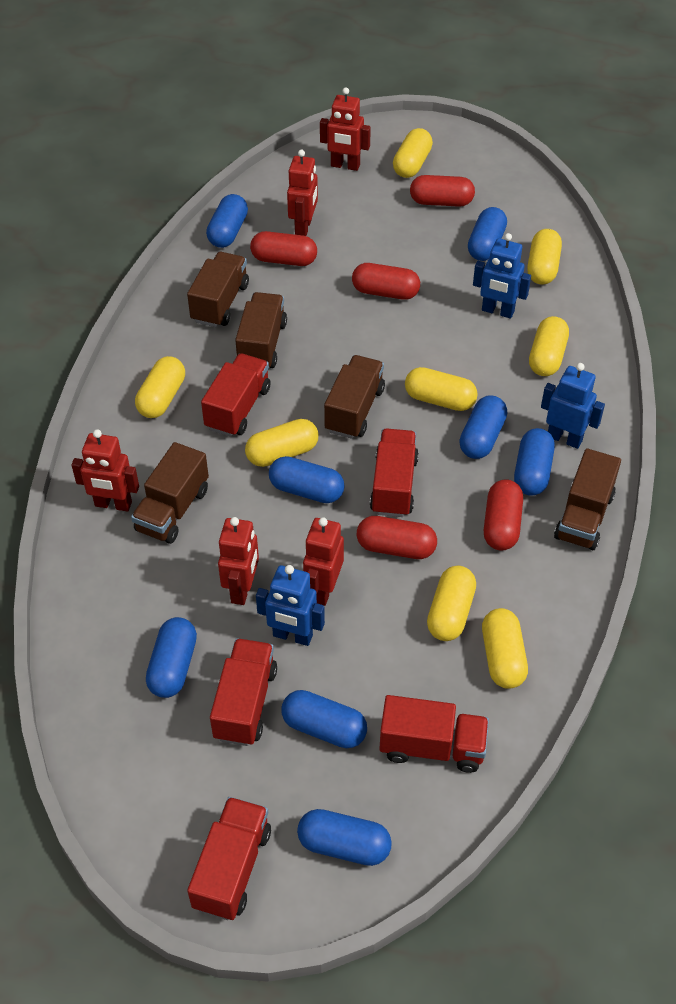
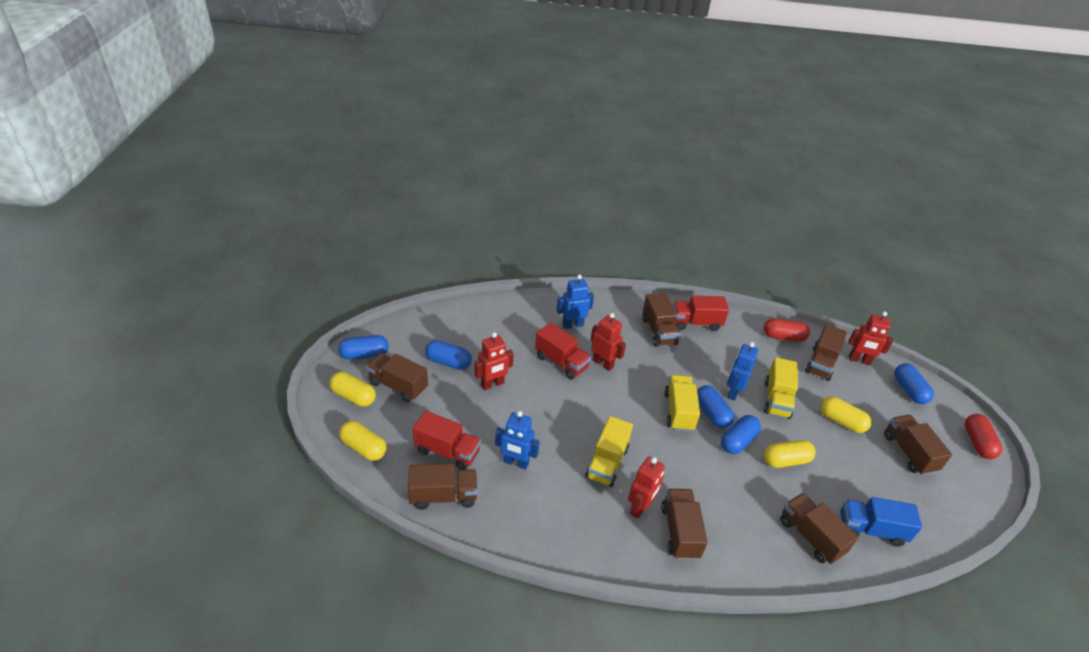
blue capsule: 8 -> 5
blue truck: 0 -> 1
brown truck: 5 -> 7
red capsule: 5 -> 2
red robot: 5 -> 4
red truck: 5 -> 3
yellow capsule: 8 -> 4
yellow truck: 0 -> 3

